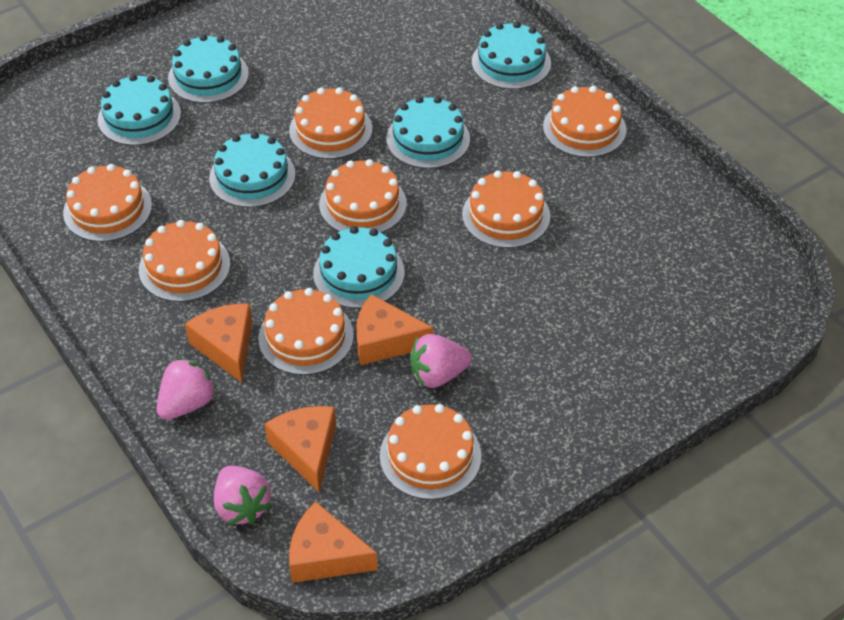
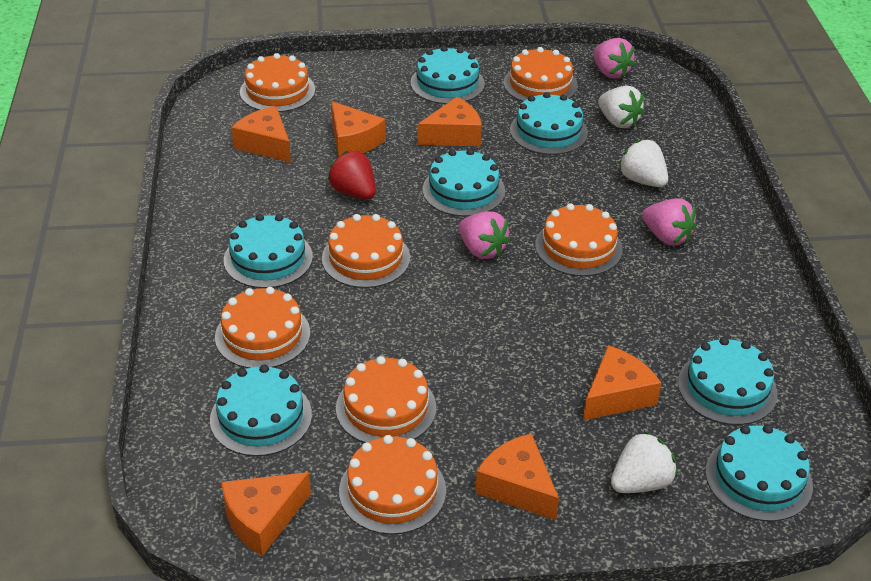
orange cake: 8 -> 7
orange cheese: 4 -> 6
red strawberry: 0 -> 1
turquoise cake: 6 -> 7
white strawberry: 0 -> 3

